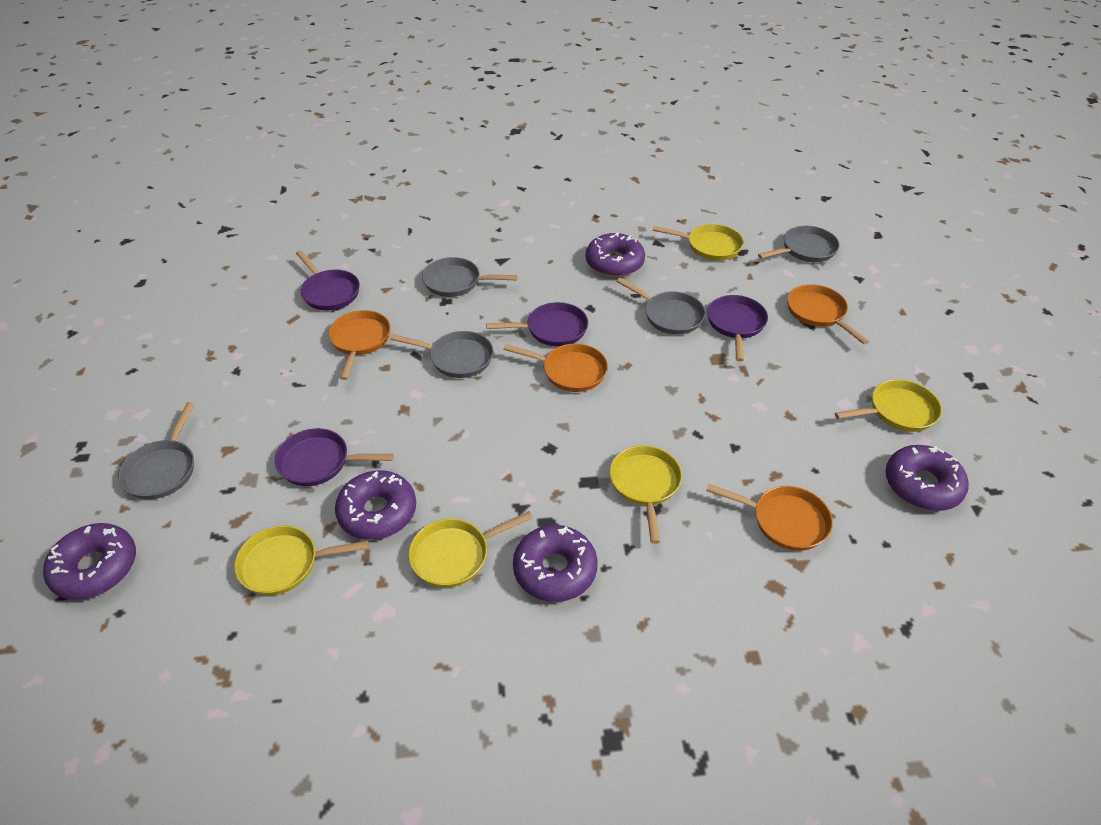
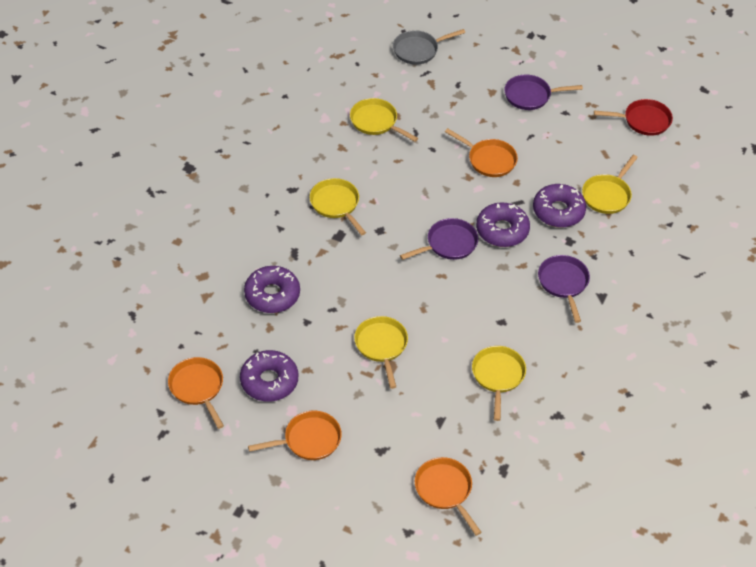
grey pan: 5 -> 1
purple donut: 5 -> 4
purple pan: 4 -> 3
red pan: 0 -> 1

